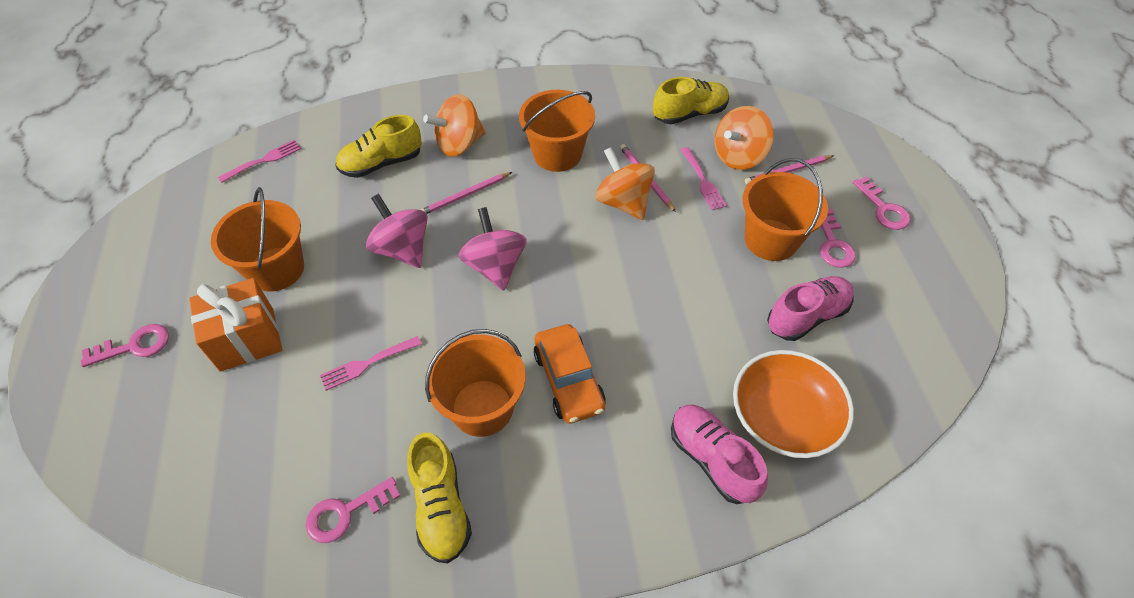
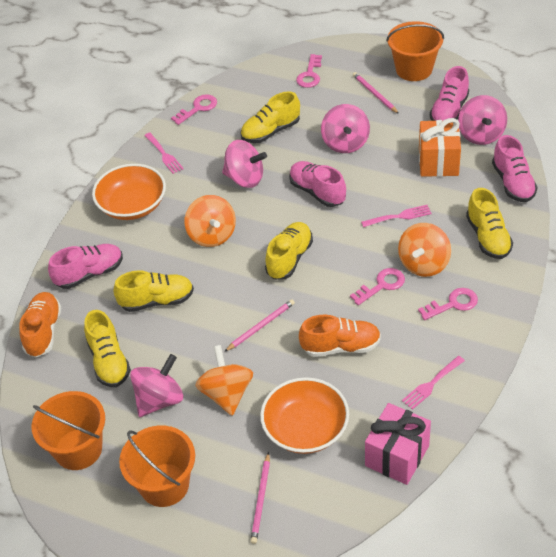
orange bowl: 1 -> 2
orange bucket: 4 -> 3
orange car: 1 -> 0
orange shoe: 0 -> 2
pink gift: 0 -> 1
pink shoe: 2 -> 4
pink spinning top: 2 -> 4
yellow shoe: 3 -> 5

